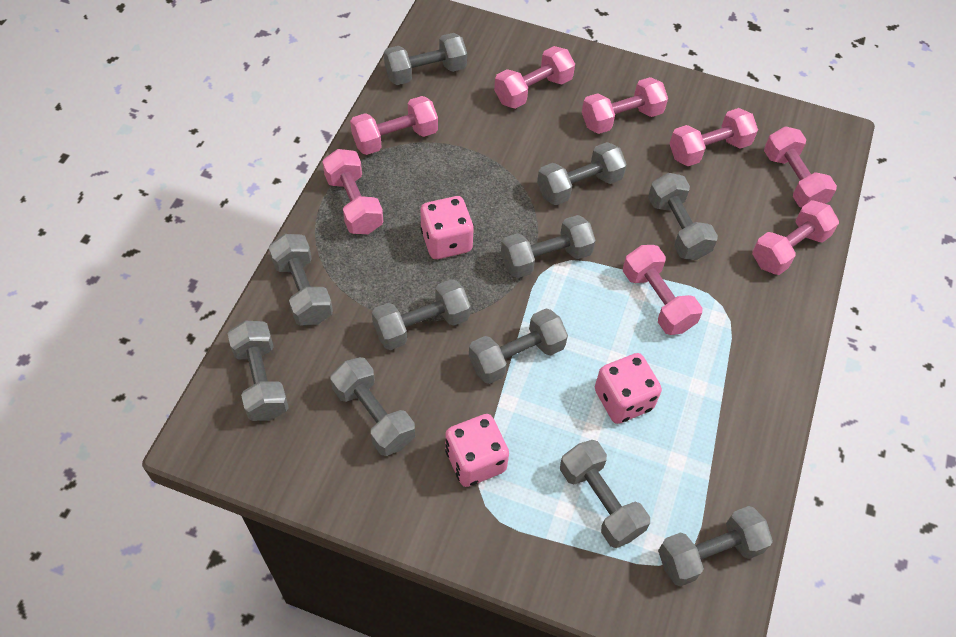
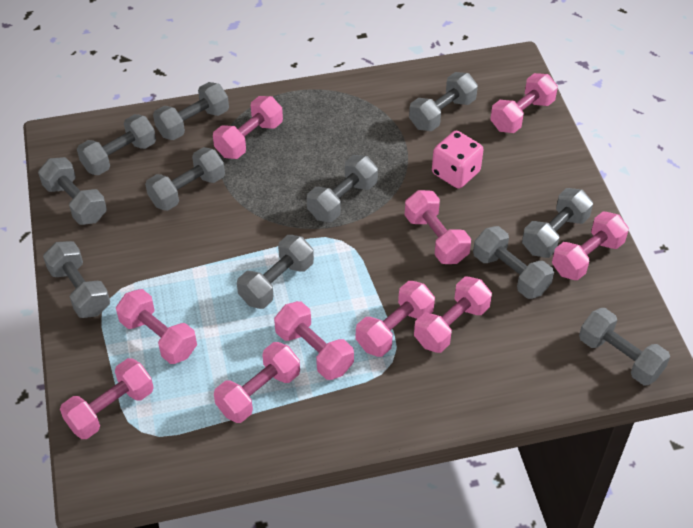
pink dice: 3 -> 1
pink dumbbell: 8 -> 10

